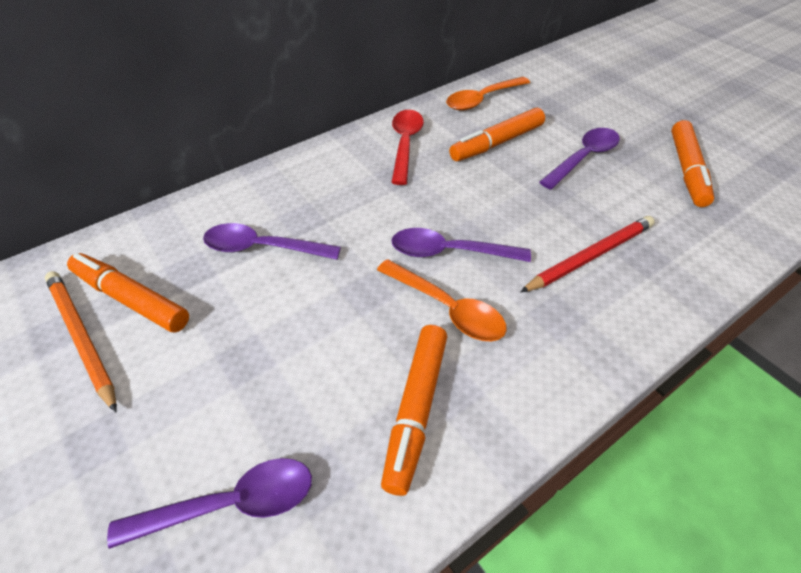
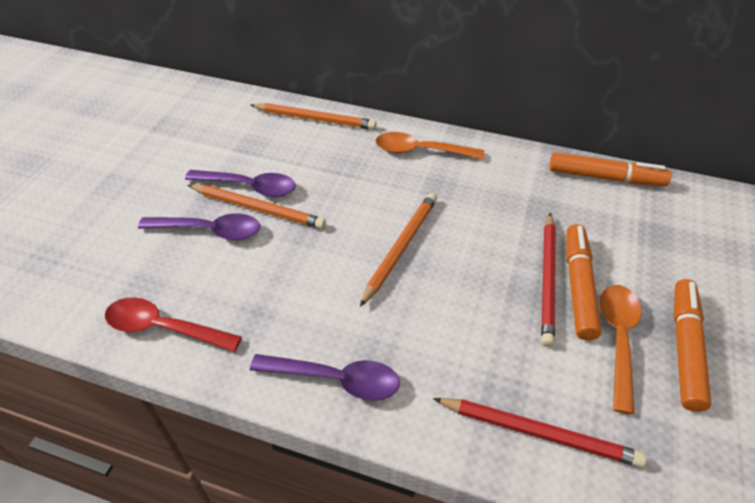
orange marker: 4 -> 3
orange pencil: 1 -> 3
purple spoon: 4 -> 3
red pencil: 1 -> 2

